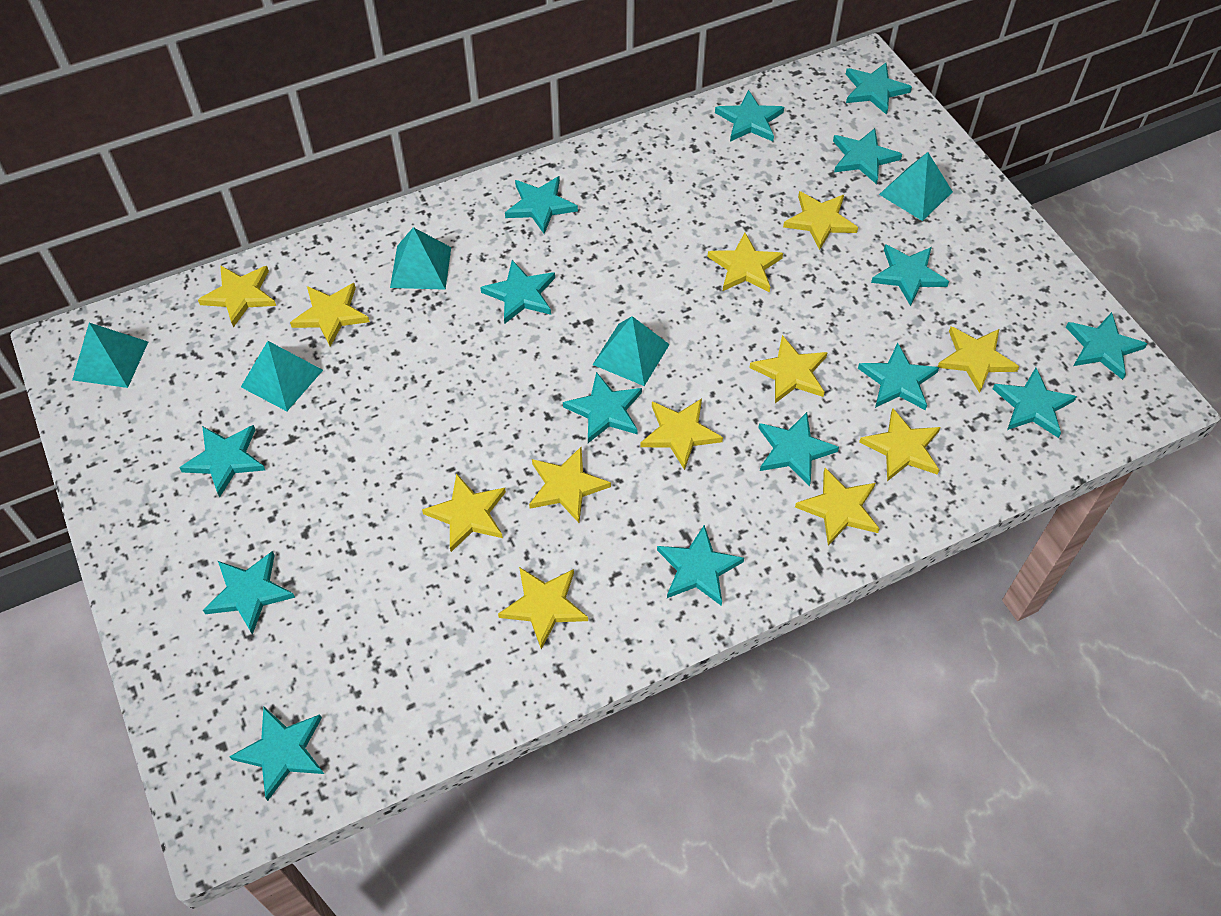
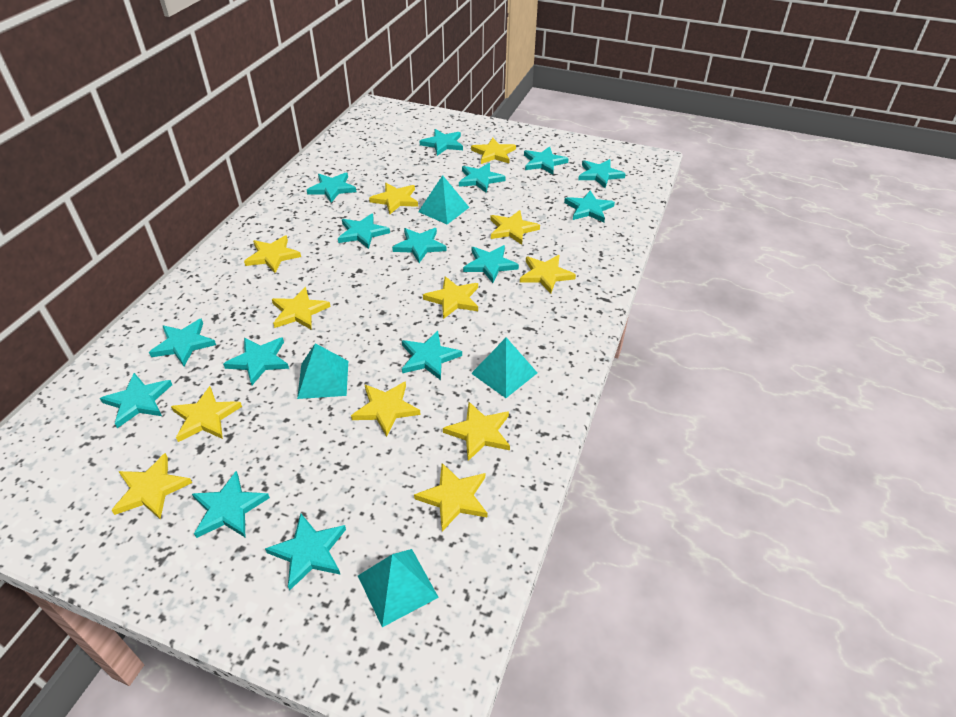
turquoise pyramid: 5 -> 4

